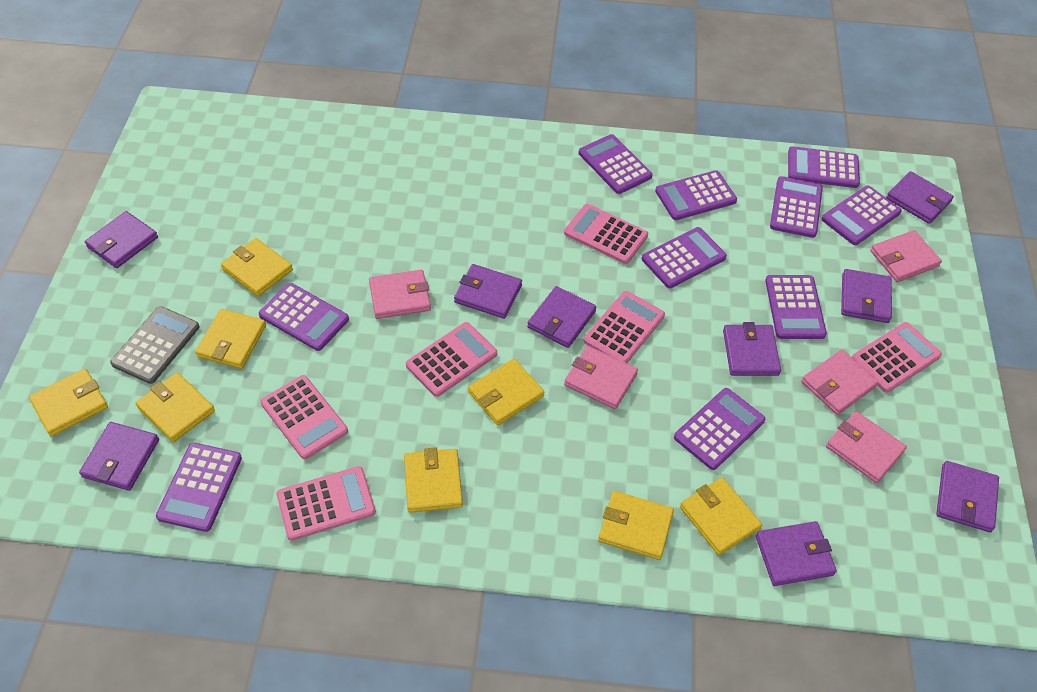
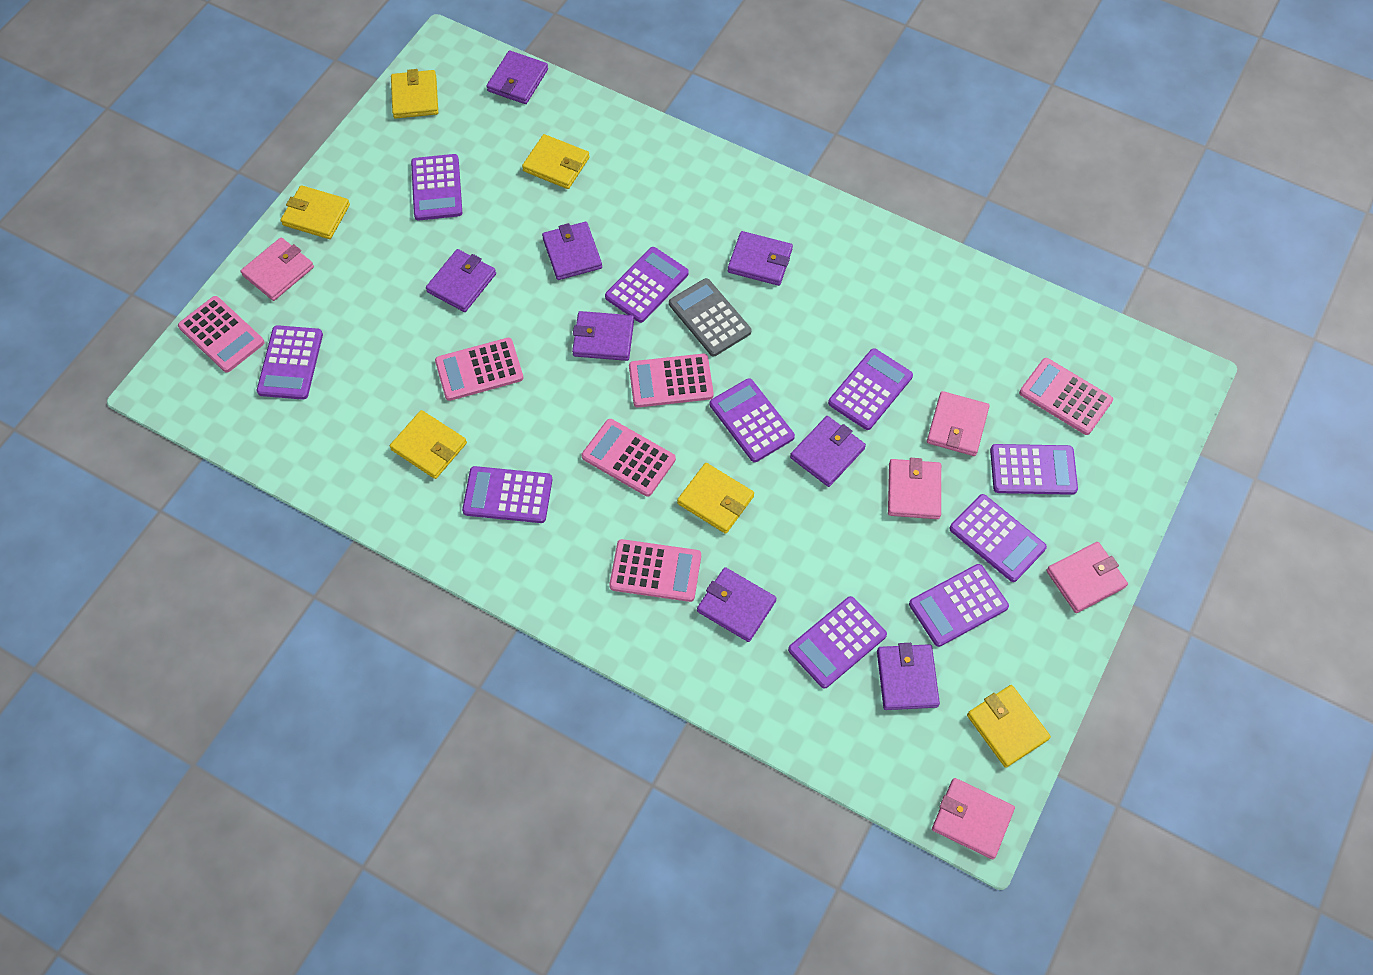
purple wallet: 9 -> 8
yellow wallet: 8 -> 6

